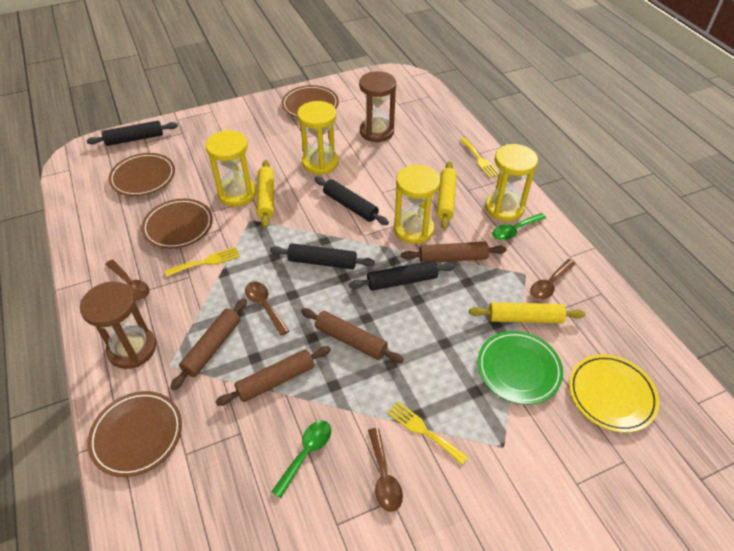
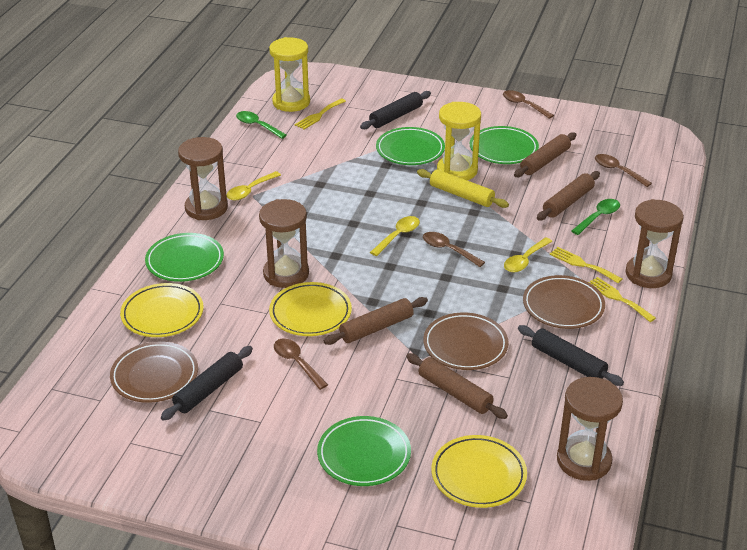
black rolling pin: 4 -> 3
brown hourglass: 2 -> 4
brown plate: 4 -> 3
green plate: 1 -> 4
yellow hourglass: 4 -> 2
yellow plate: 1 -> 3
yellow rolling pin: 3 -> 1
yellow spoon: 0 -> 3

